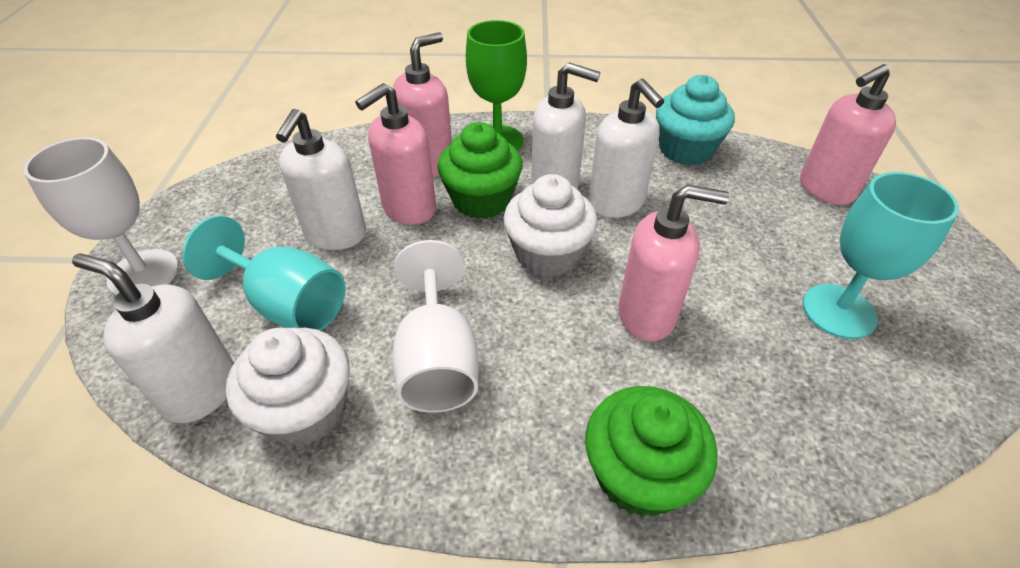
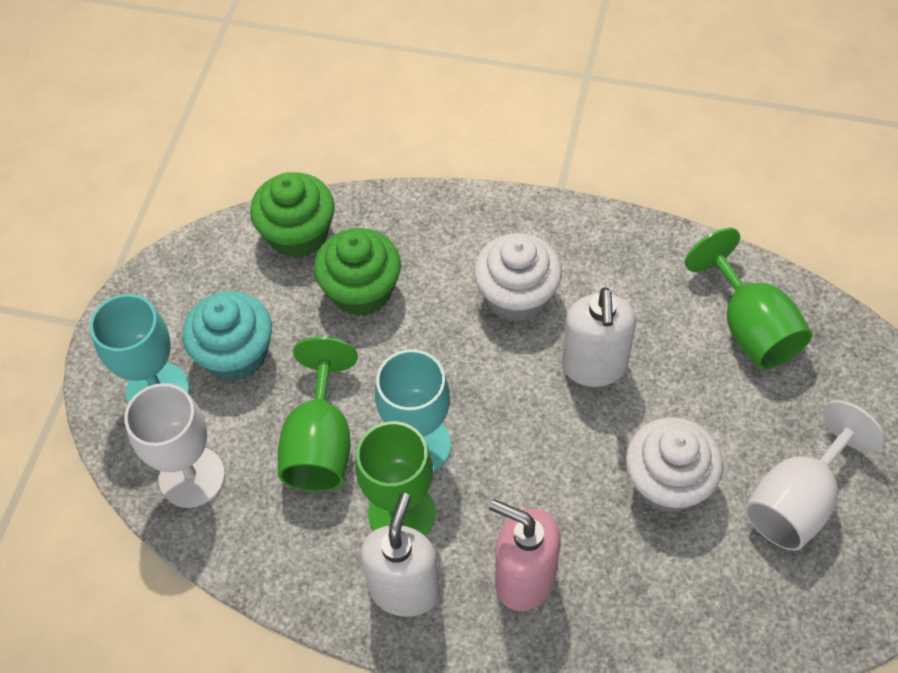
green goblet: 1 -> 3
pink soap dispenser: 4 -> 1
white soap dispenser: 4 -> 2

